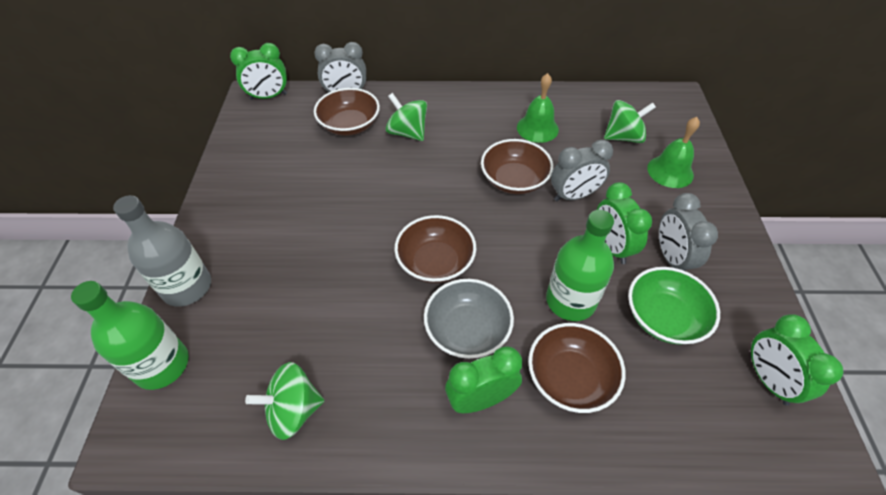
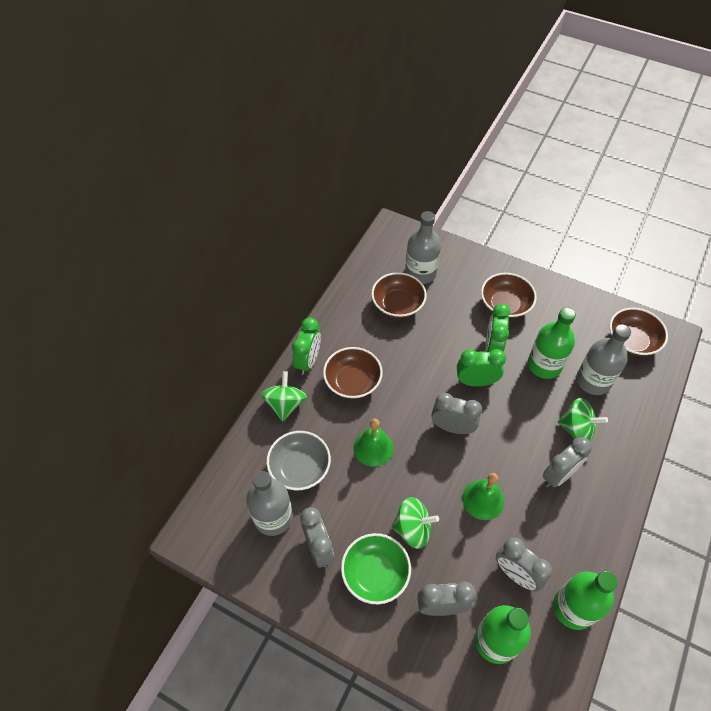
green bottle: 2 -> 3
green clock: 4 -> 3
grey bottle: 1 -> 3
grey clock: 3 -> 5

